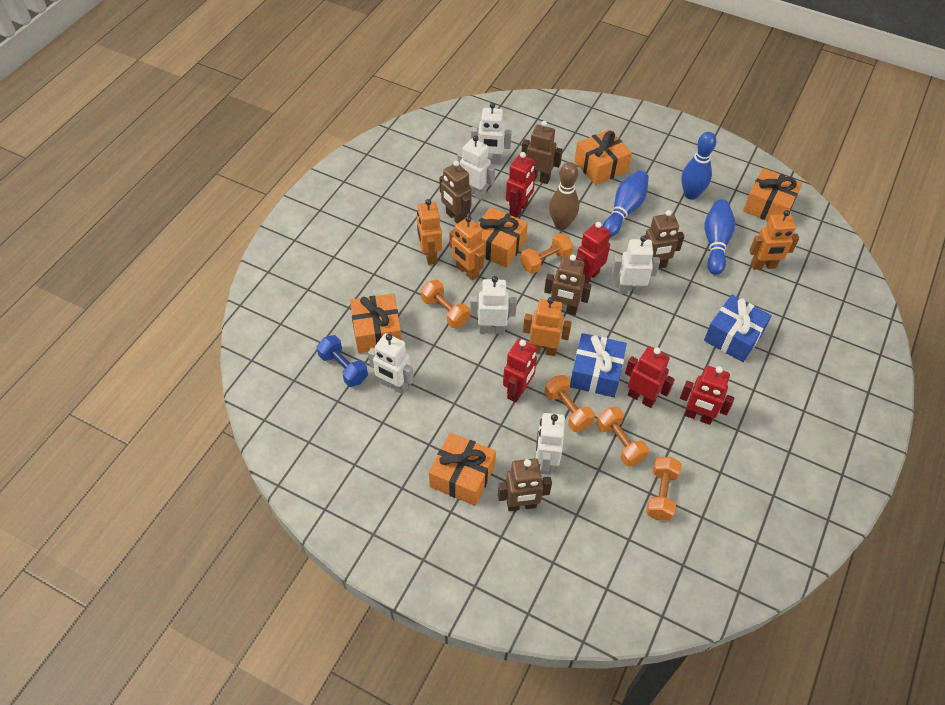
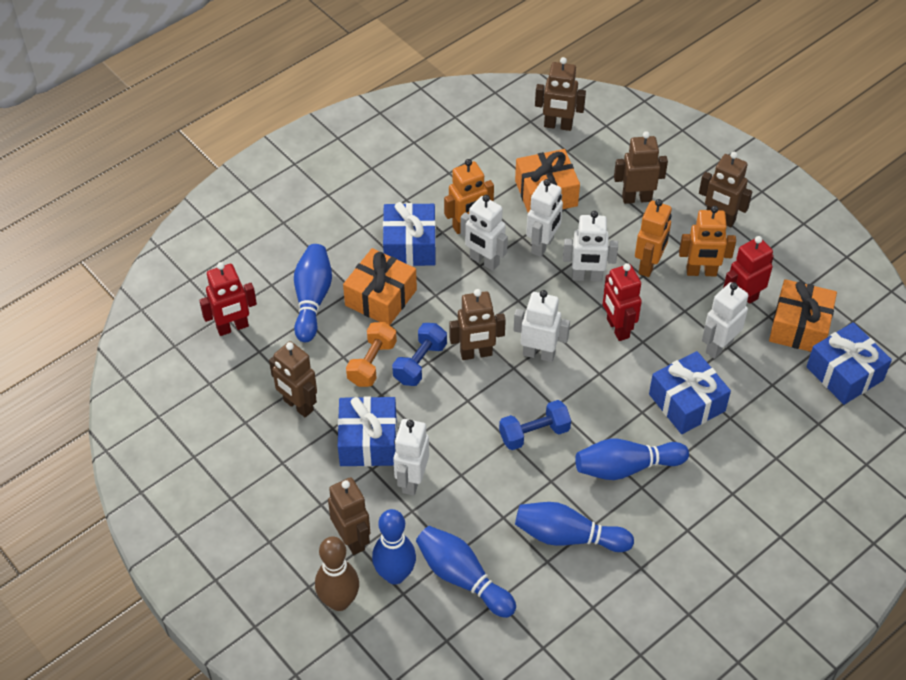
blue bowling pin: 3 -> 5
blue dumbbell: 1 -> 2
blue gift: 2 -> 4
brown robot: 5 -> 6
orange dumbbell: 5 -> 1
orange gift: 5 -> 3
orange robot: 4 -> 3
red robot: 5 -> 3

